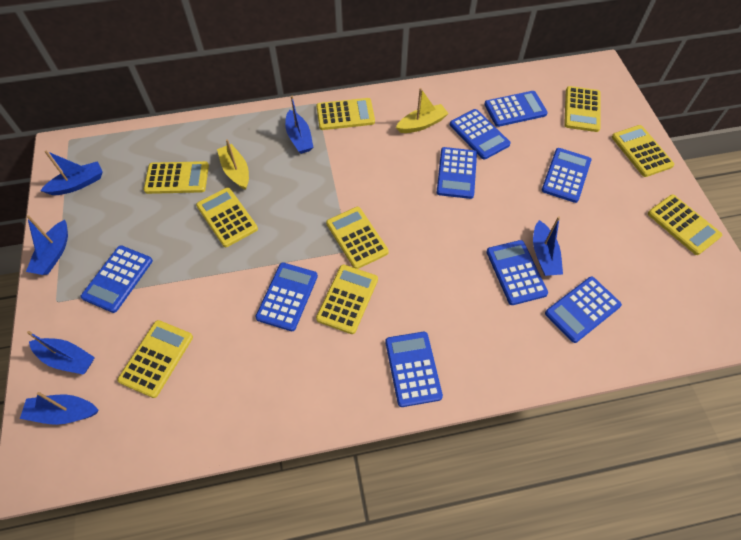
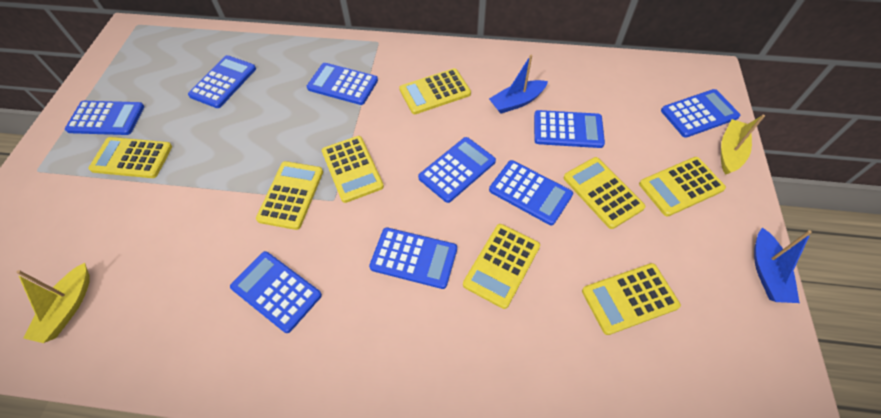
blue boat: 6 -> 2
yellow calculator: 9 -> 8

